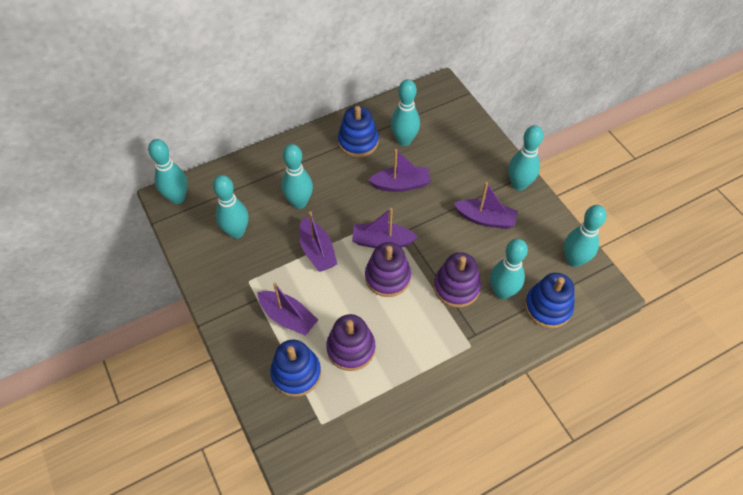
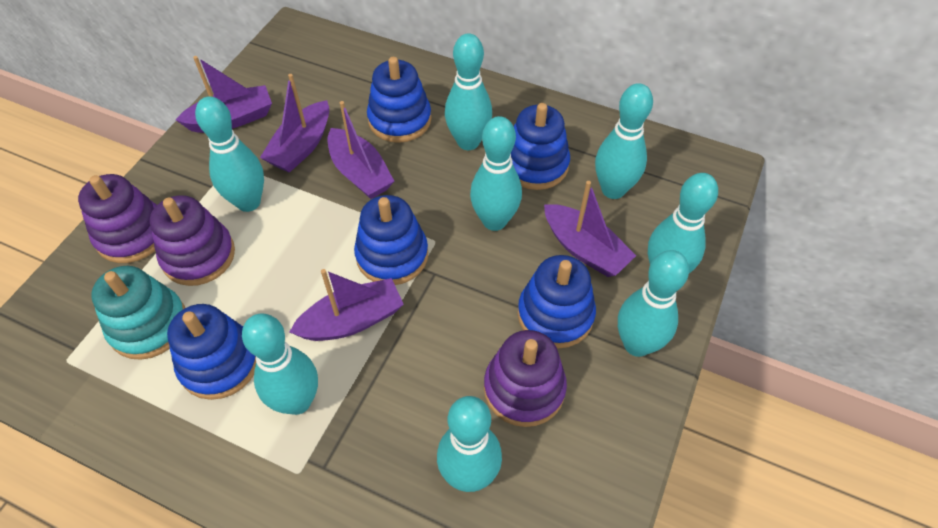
blue stacking toy: 3 -> 5
turquoise bowling pin: 7 -> 8
turquoise stacking toy: 0 -> 1

